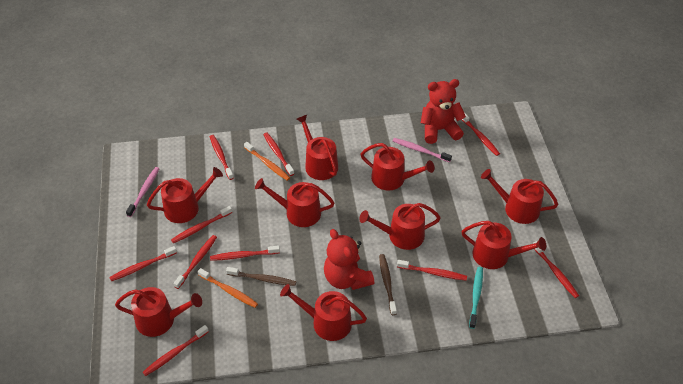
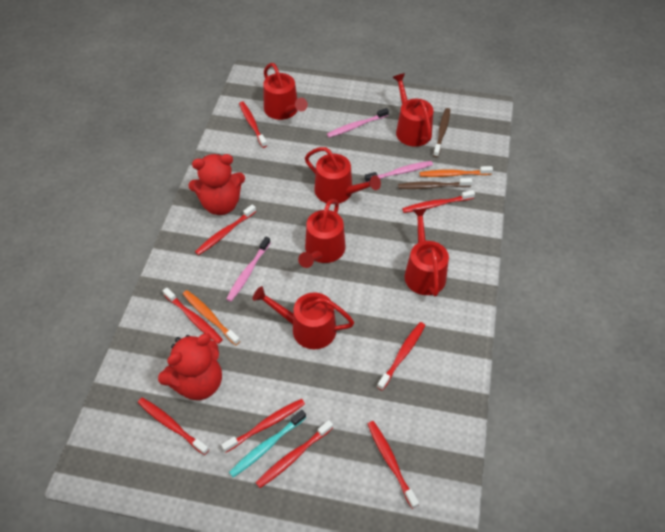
pink toothbrush: 2 -> 3
red toothbrush: 10 -> 9
red watering can: 9 -> 6

